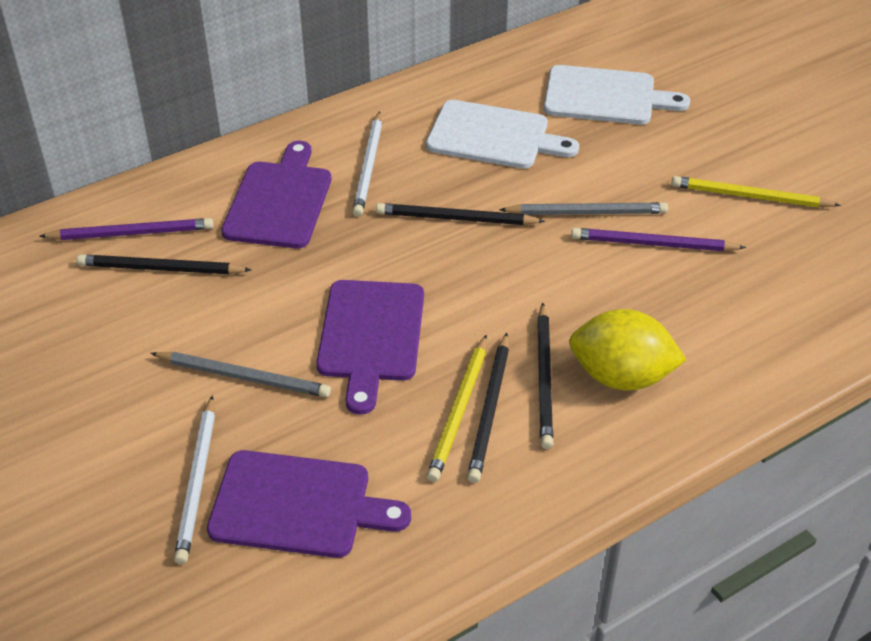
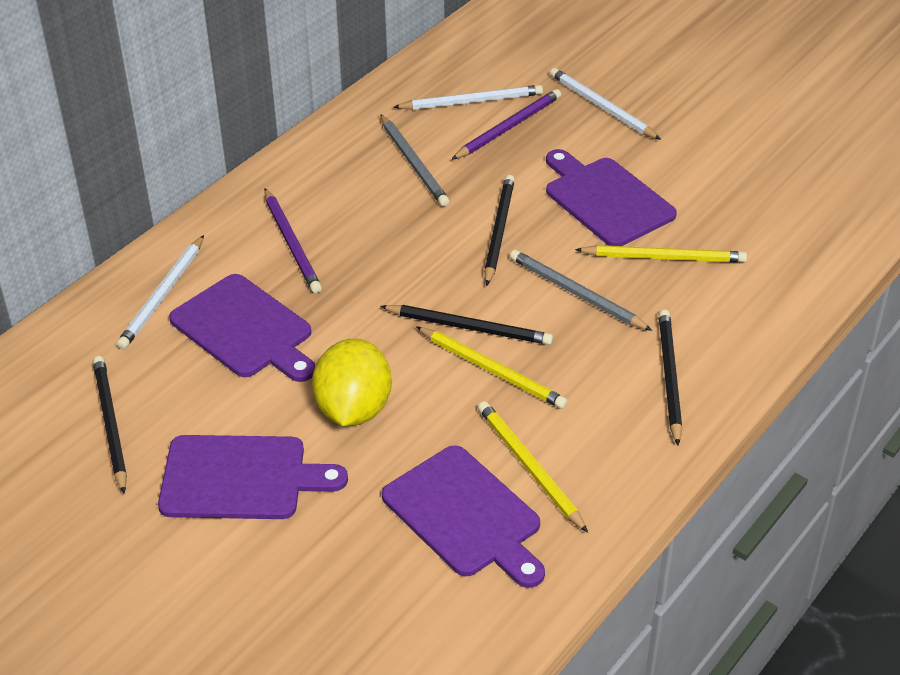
purple cutting board: 3 -> 4
white cutting board: 2 -> 0
white pencil: 2 -> 3
yellow pencil: 2 -> 3

